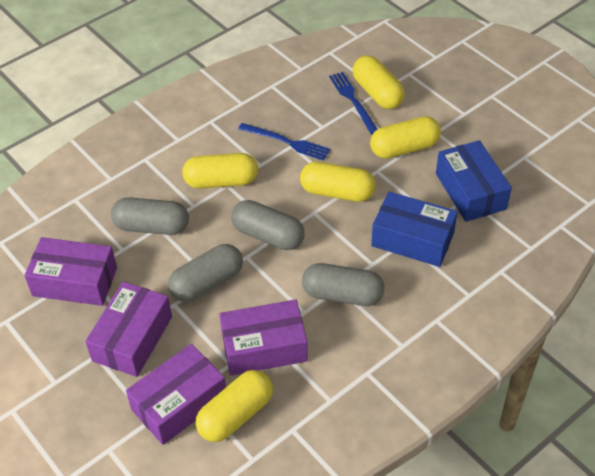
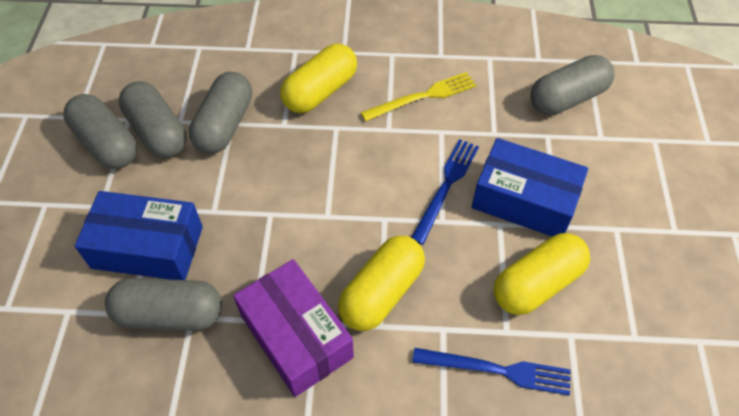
grey capsule: 4 -> 5
purple box: 4 -> 1
yellow capsule: 5 -> 3
yellow fork: 0 -> 1

